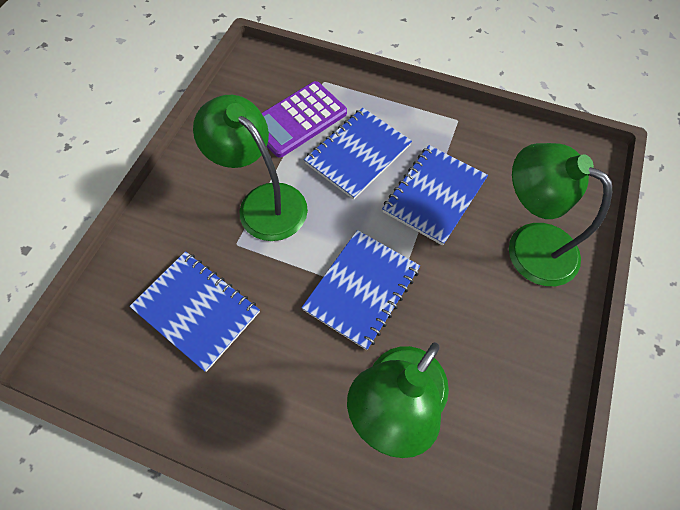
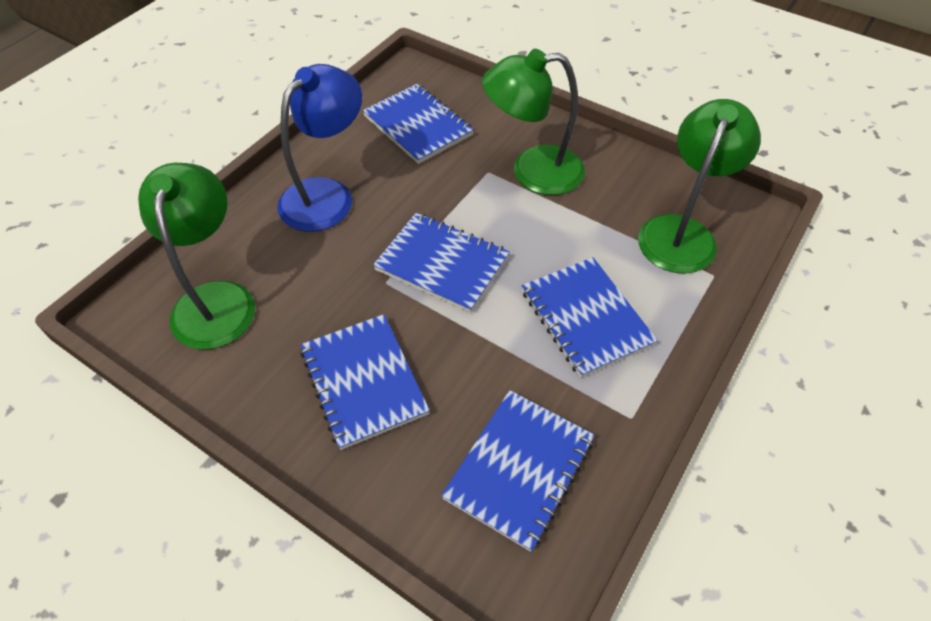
blue lamp: 0 -> 1
blue notebook: 4 -> 5
purple calculator: 1 -> 0

